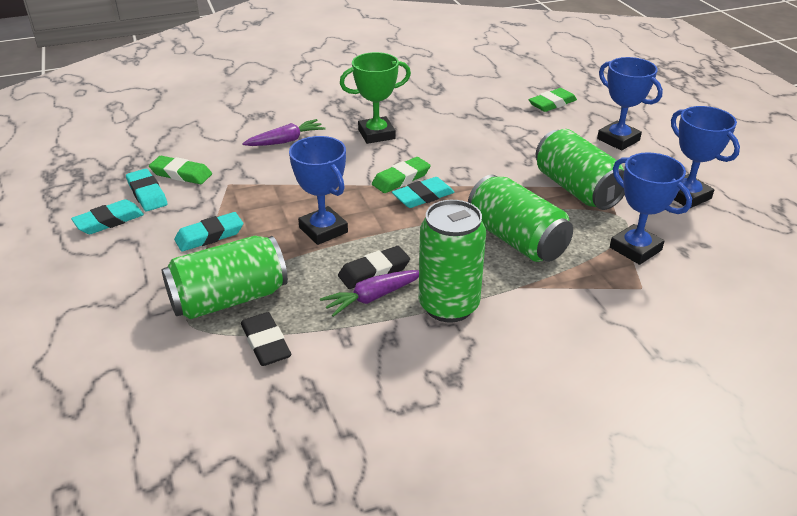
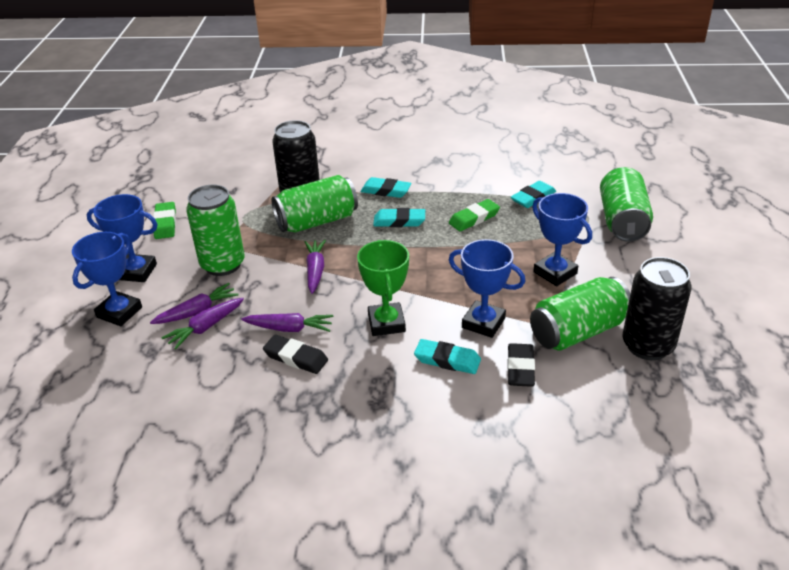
black can: 0 -> 2
green eraser: 3 -> 2
purple carrot: 2 -> 4

